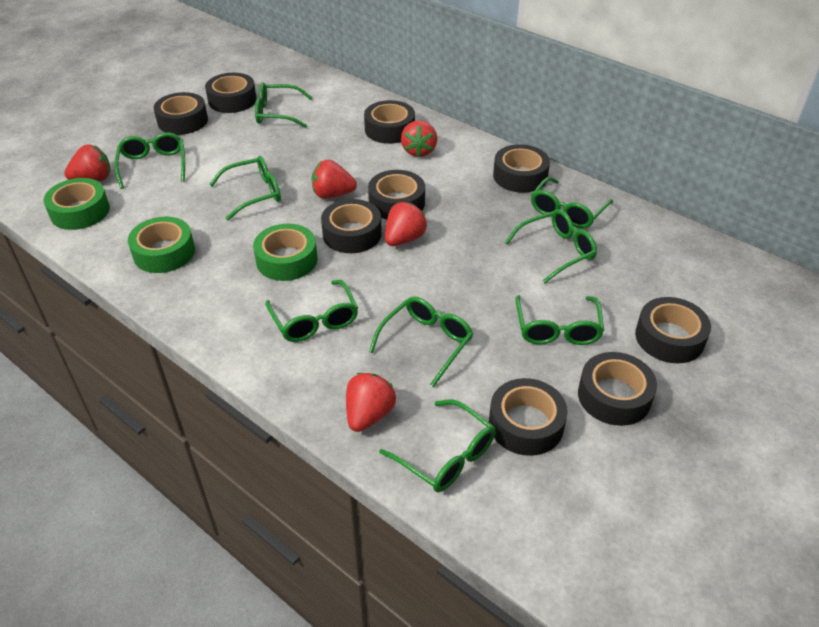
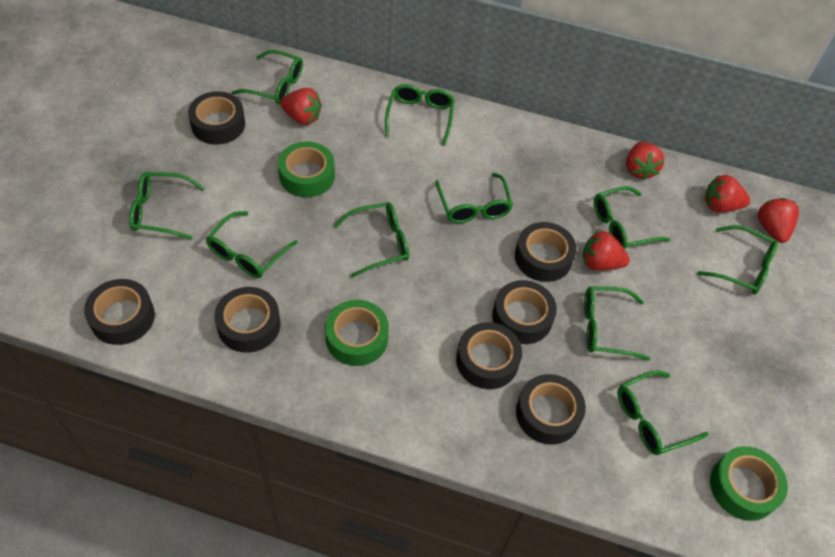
black tape: 9 -> 7
green glasses: 9 -> 10

